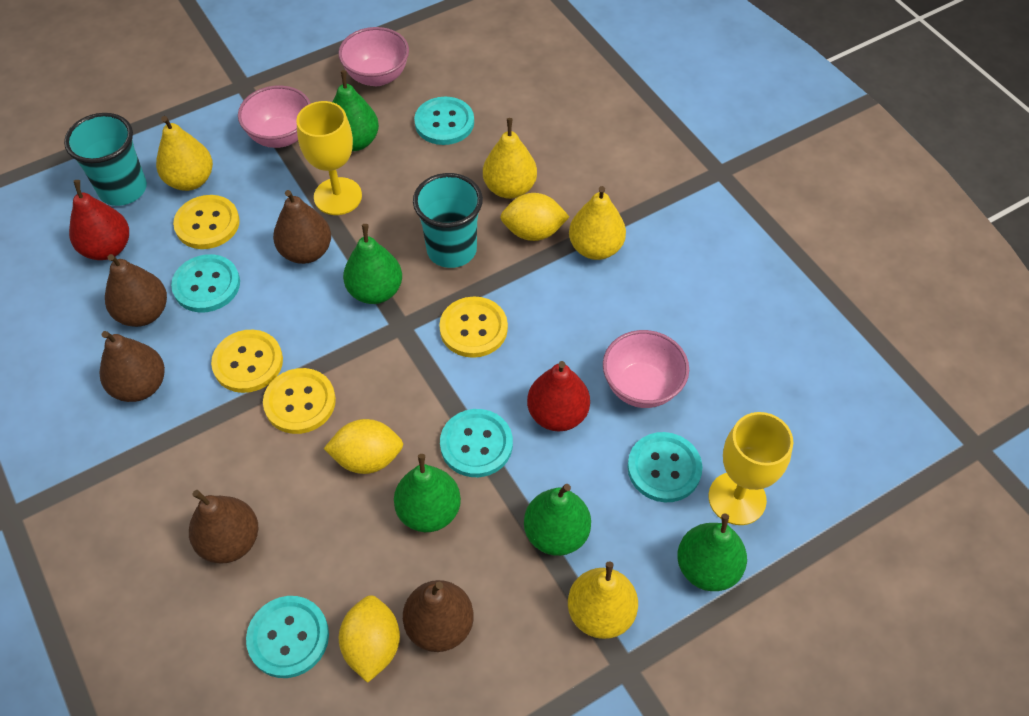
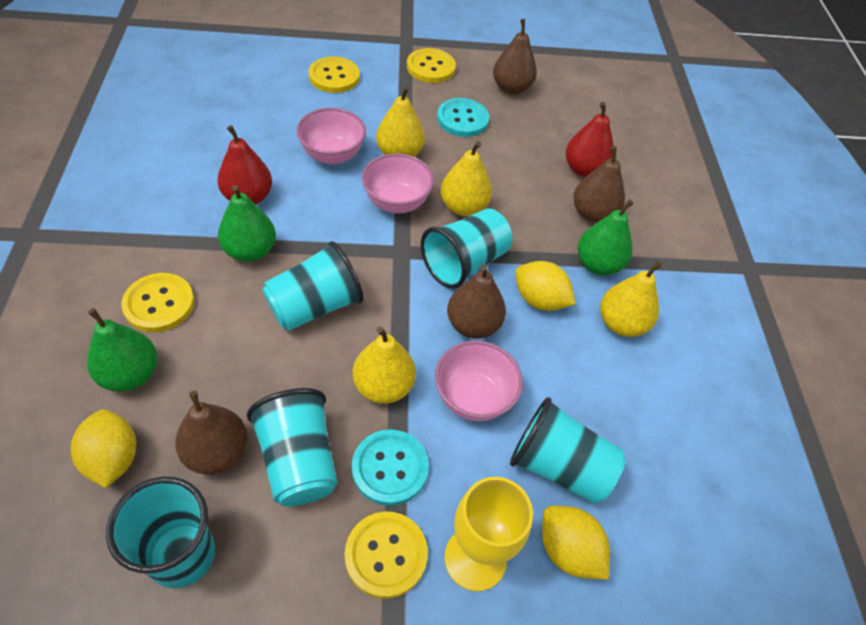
brown pear: 5 -> 4
green pear: 5 -> 3
turquoise button: 5 -> 2
turquoise cup: 2 -> 5
yellow goblet: 2 -> 1

